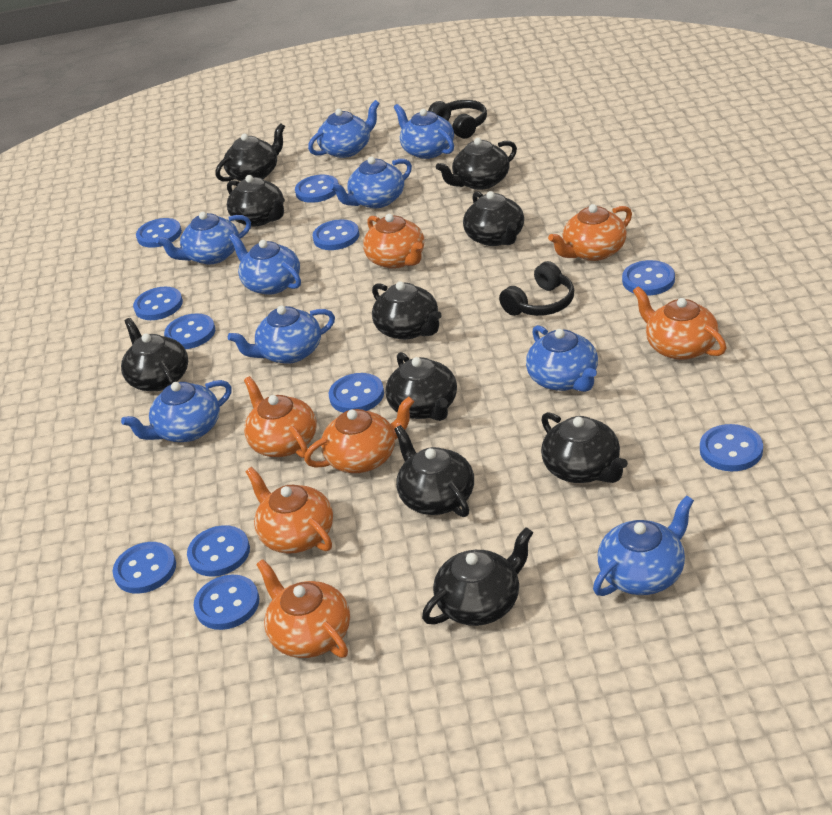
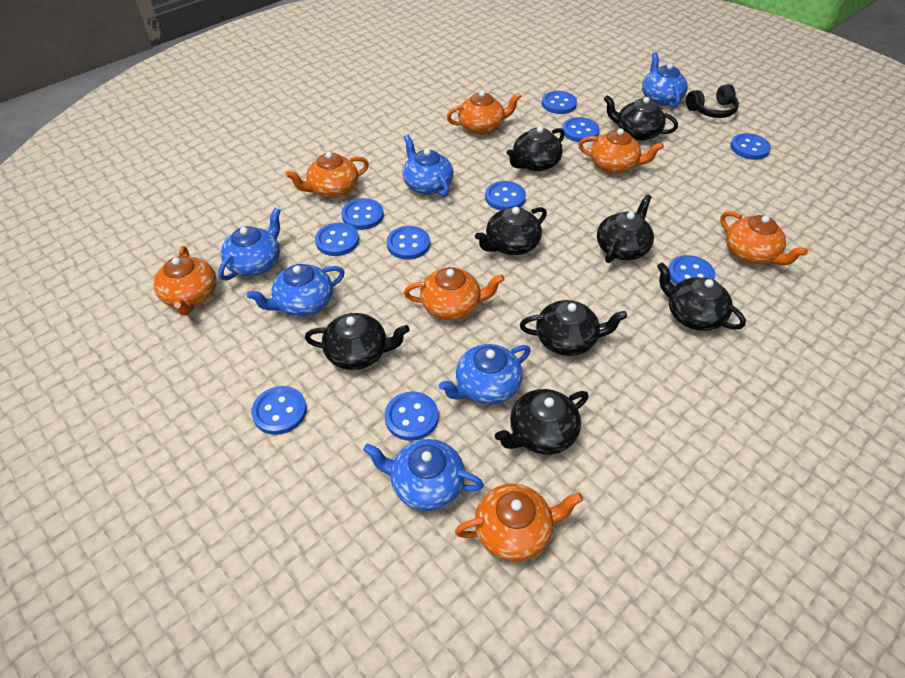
black headphones: 2 -> 1
black teapot: 10 -> 8
blue button: 11 -> 10
blue teapot: 9 -> 6

